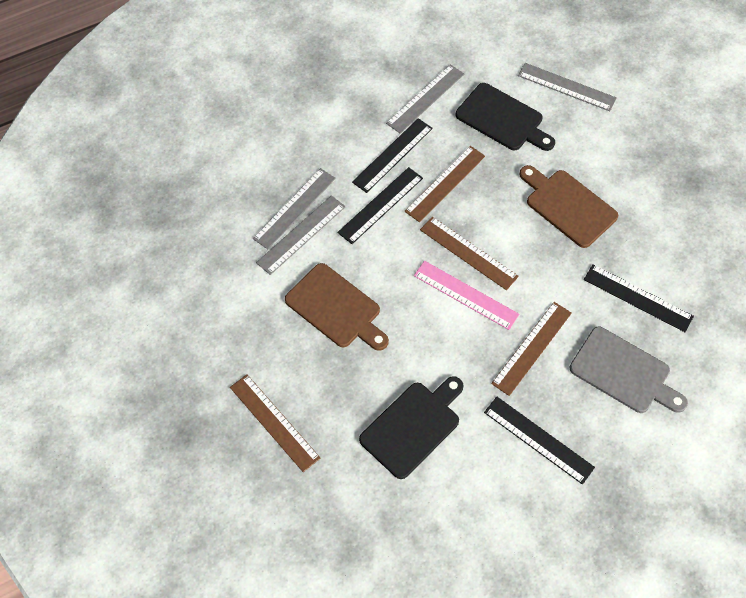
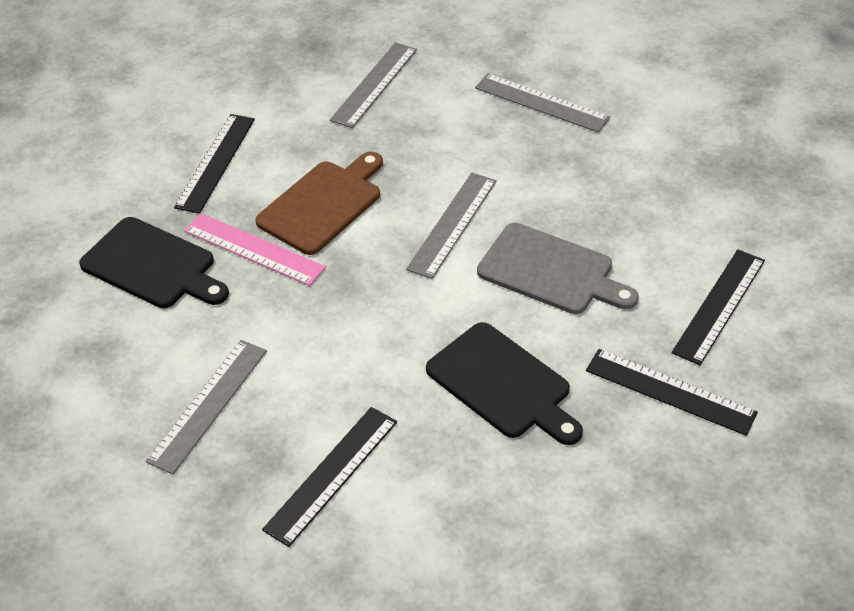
brown cutting board: 2 -> 1
brown ruler: 4 -> 0

